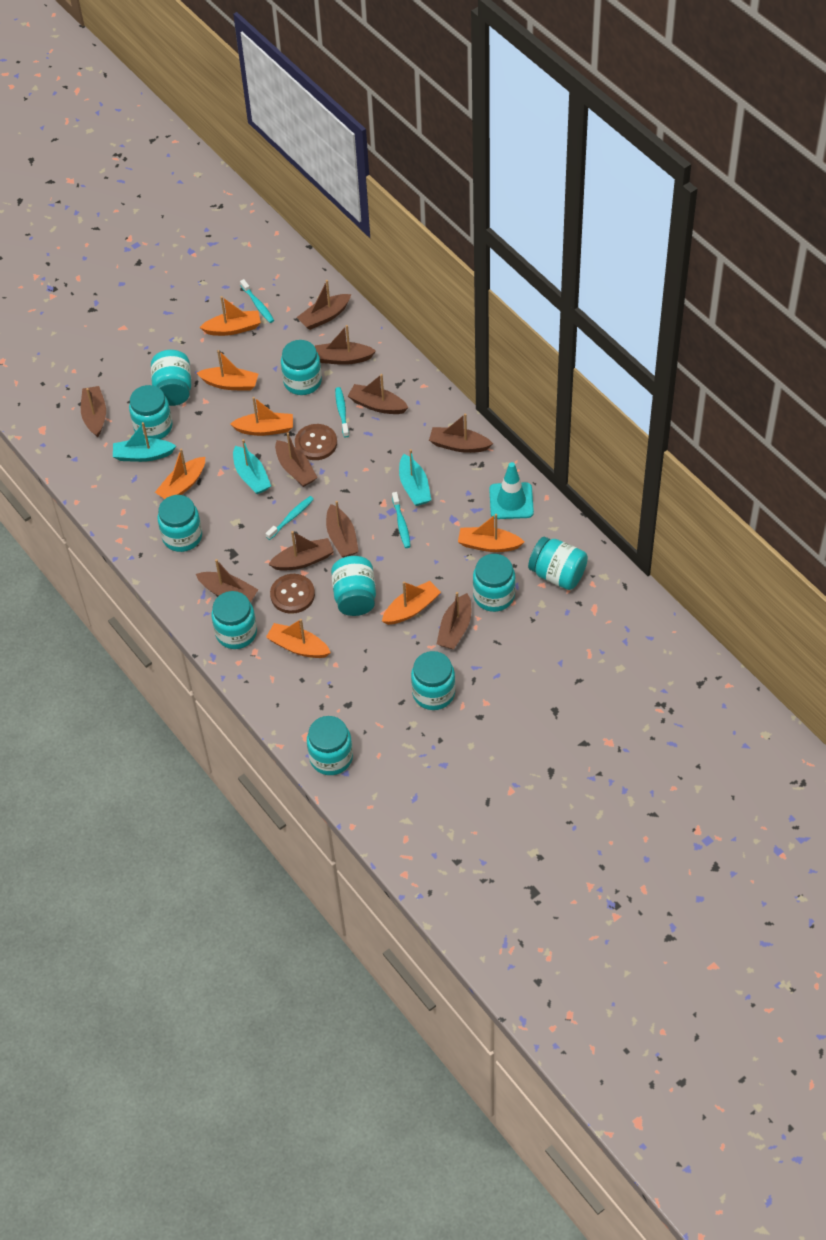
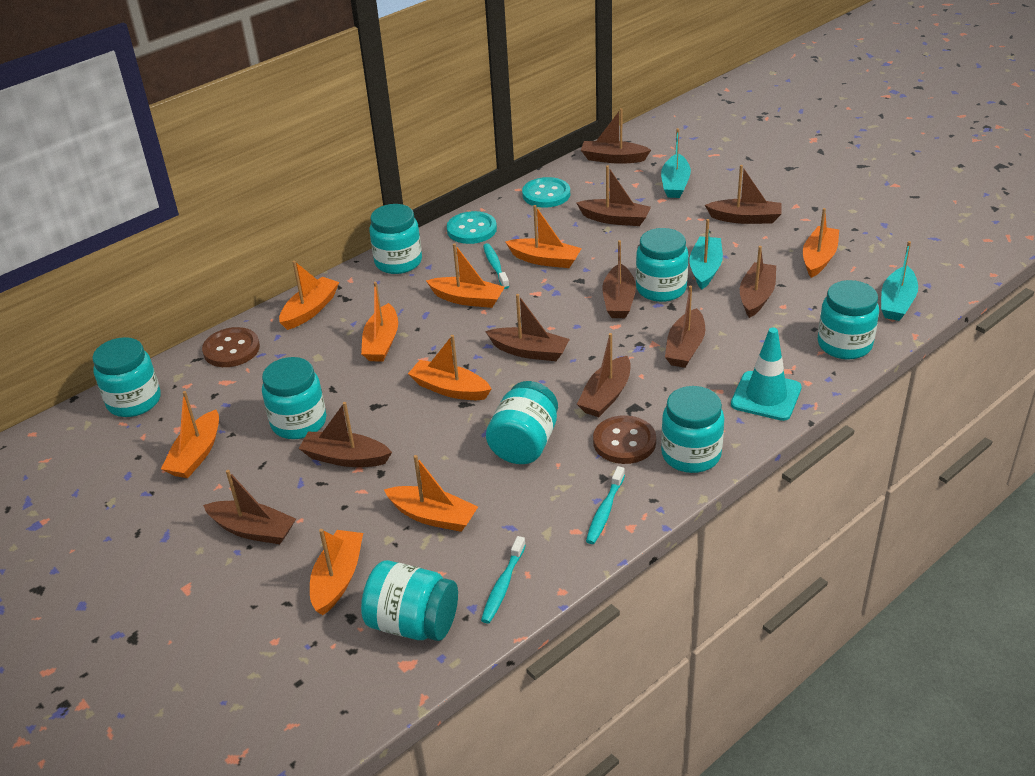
orange boat: 7 -> 9
turquoise button: 0 -> 2
turquoise jar: 10 -> 8
turquoise toothbrush: 4 -> 3

